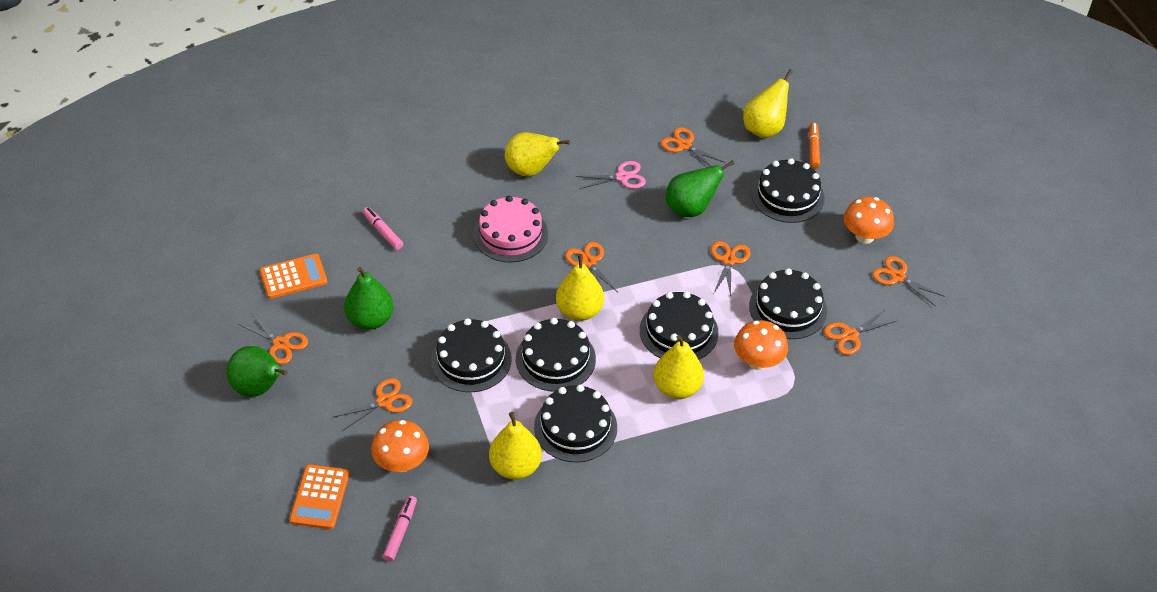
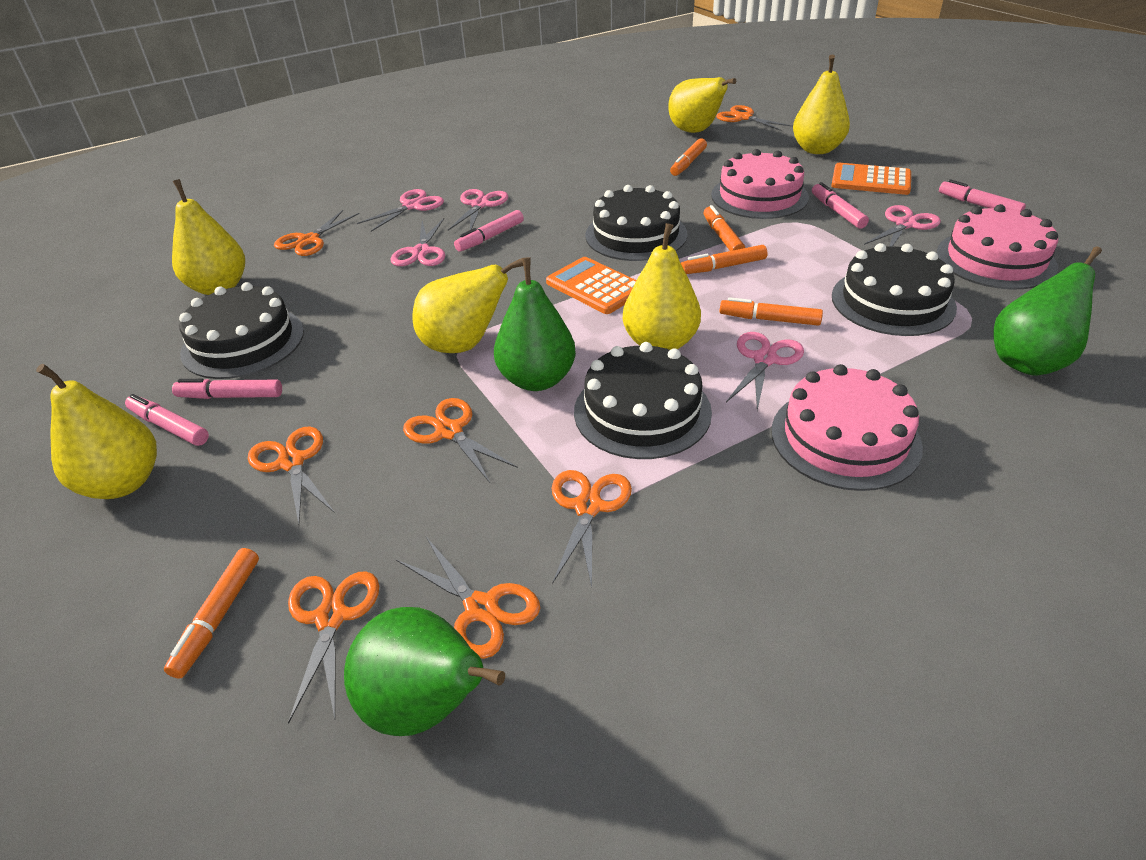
black cake: 6 -> 4
orange marker: 1 -> 5
orange mushroom: 3 -> 0
pink cake: 1 -> 3
pink marker: 2 -> 5
pink scissors: 1 -> 5
yellow pear: 5 -> 6

